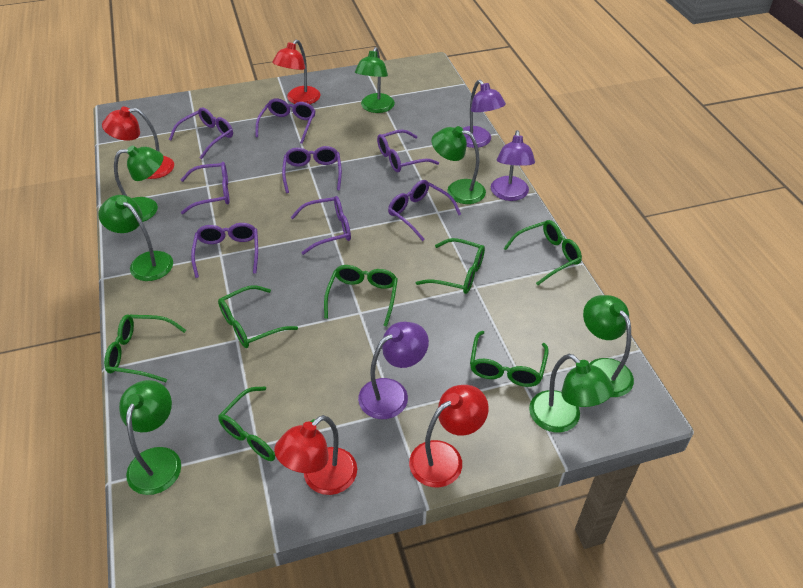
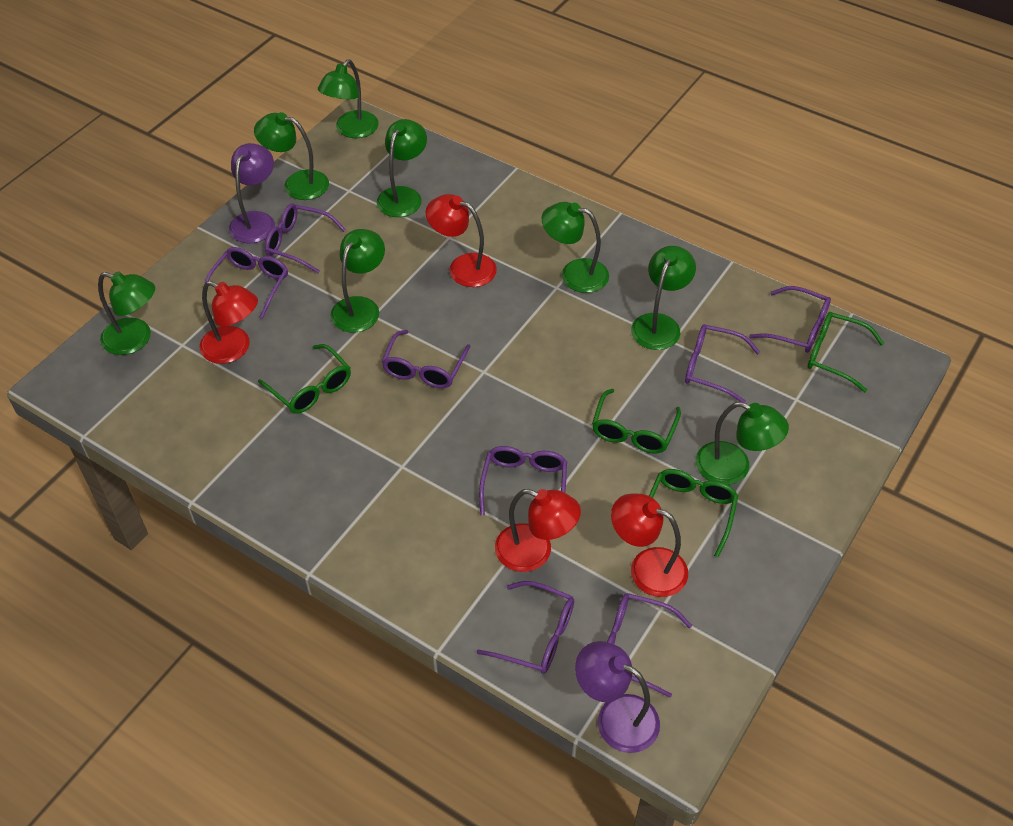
green glasses: 7 -> 4
green lamp: 7 -> 8
purple lamp: 3 -> 2

